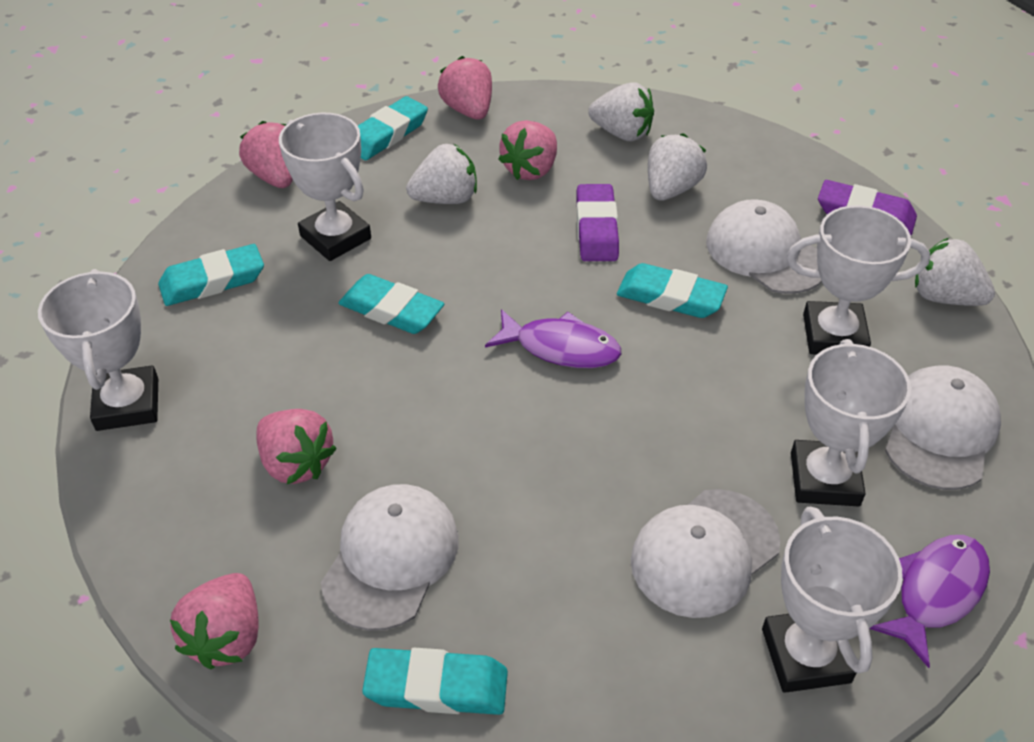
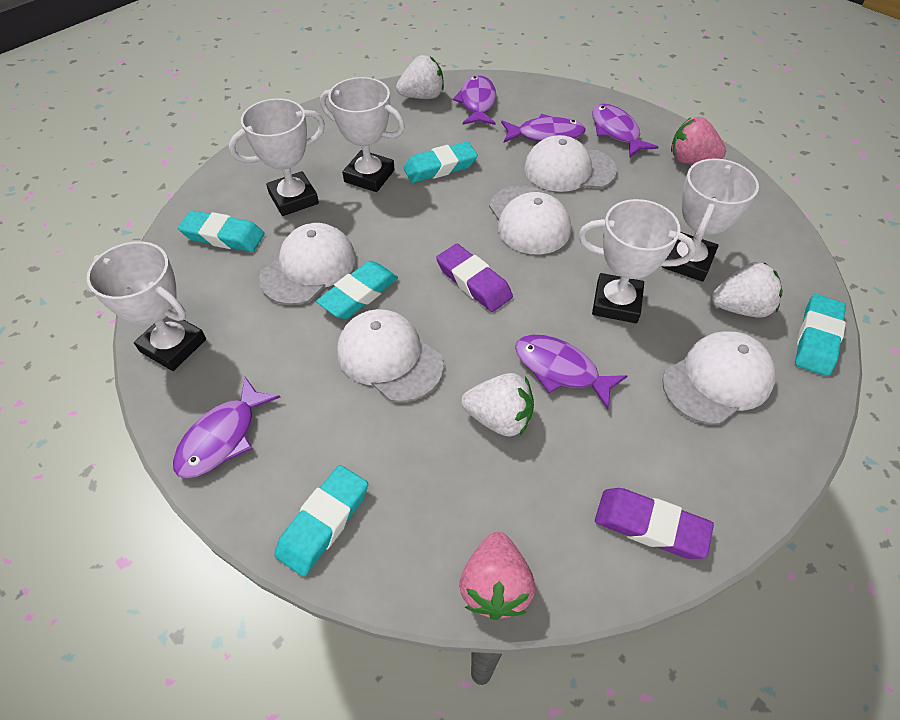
pink strawberry: 5 -> 2
purple fish: 2 -> 5
white cap: 4 -> 5
white strawberry: 4 -> 3

